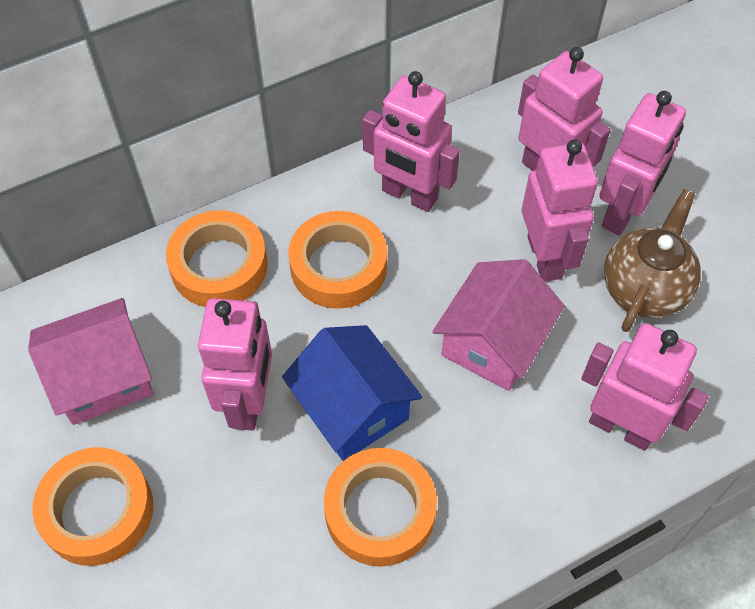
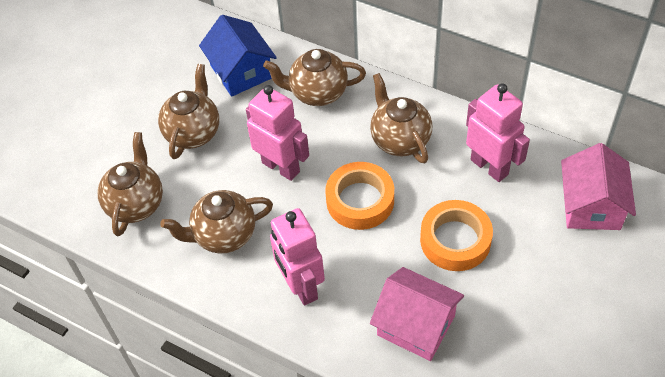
brown teapot: 1 -> 5
orange tape: 4 -> 2
pink robot: 6 -> 3

